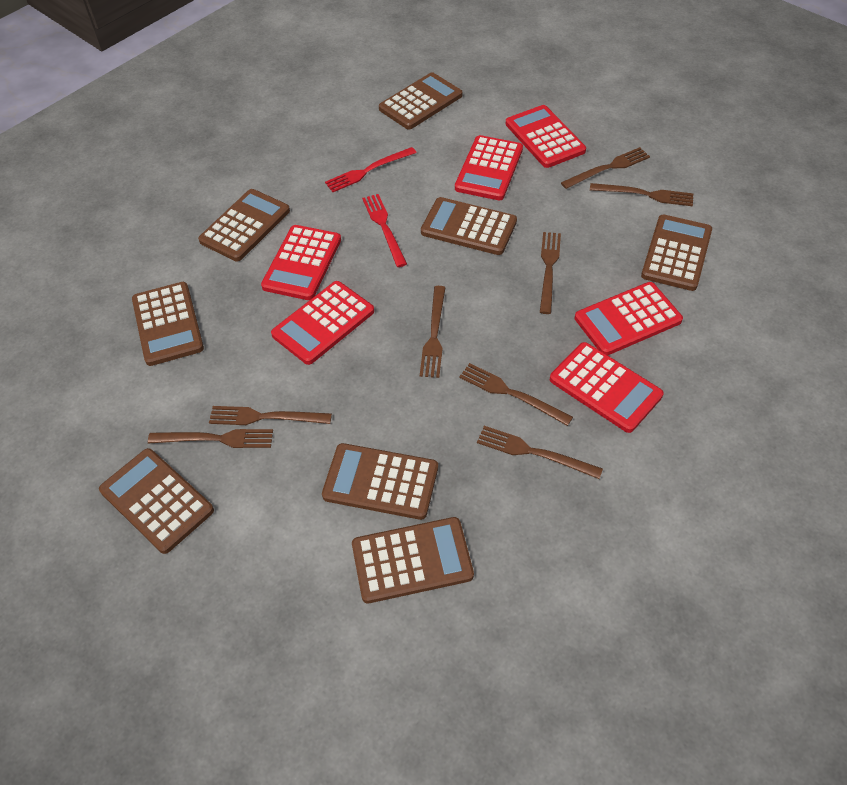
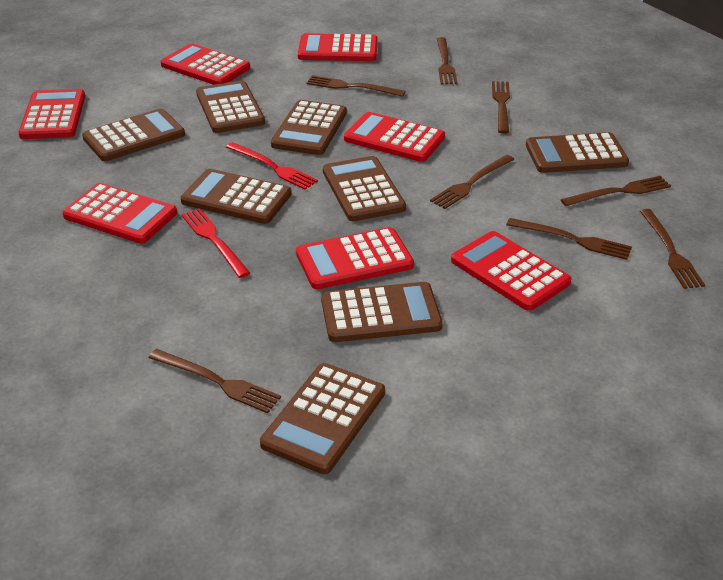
red calculator: 6 -> 7

